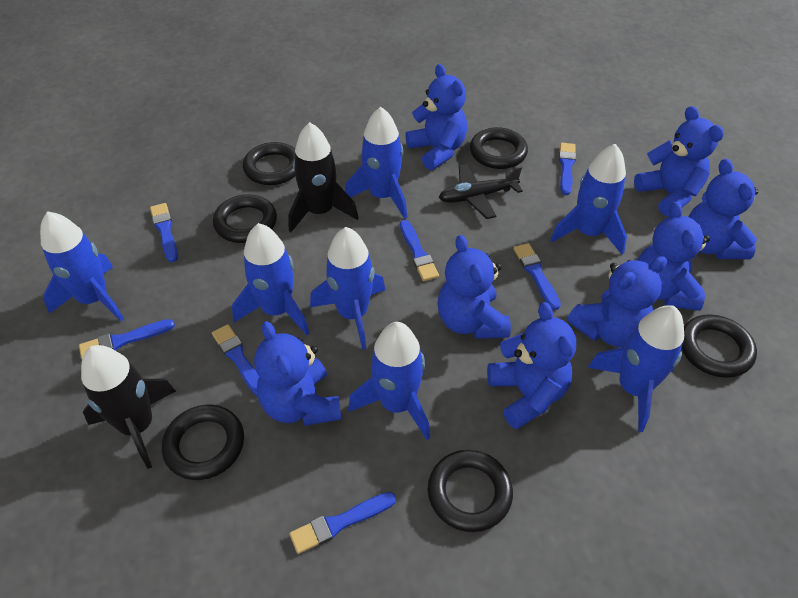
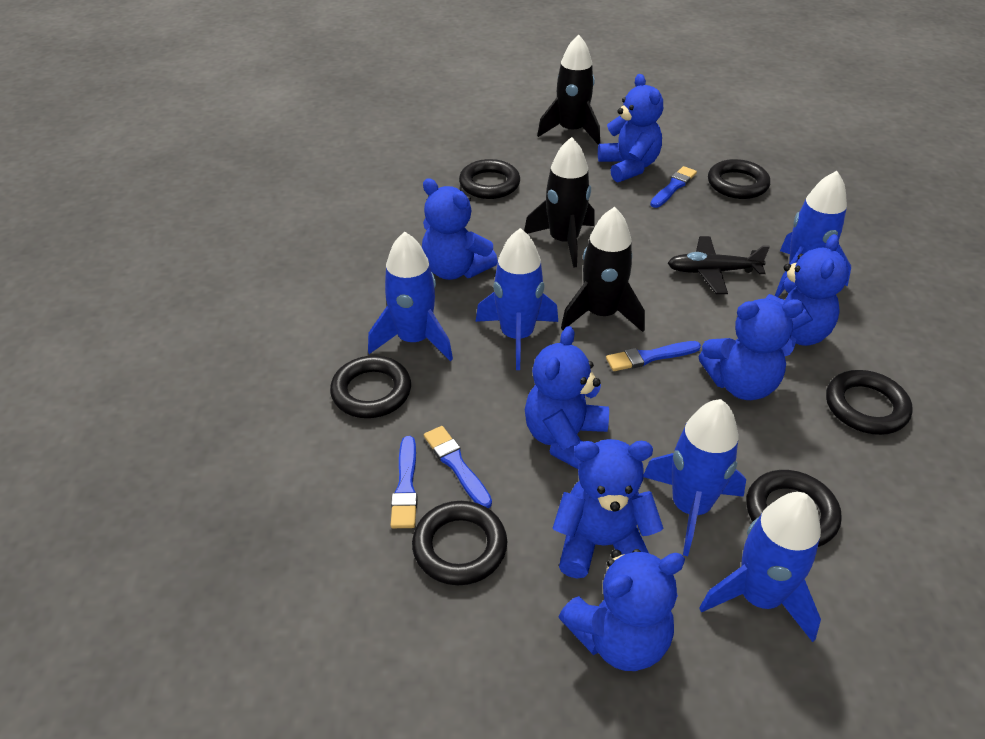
black rocket: 2 -> 3
blue brush: 7 -> 4
blue rocket: 7 -> 5
blue teddy bear: 8 -> 7

